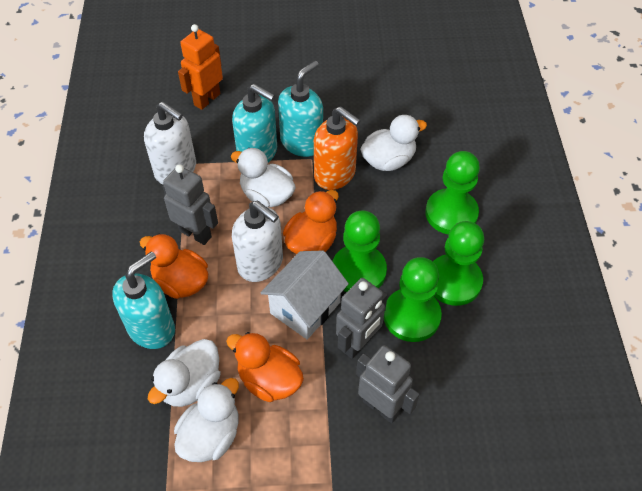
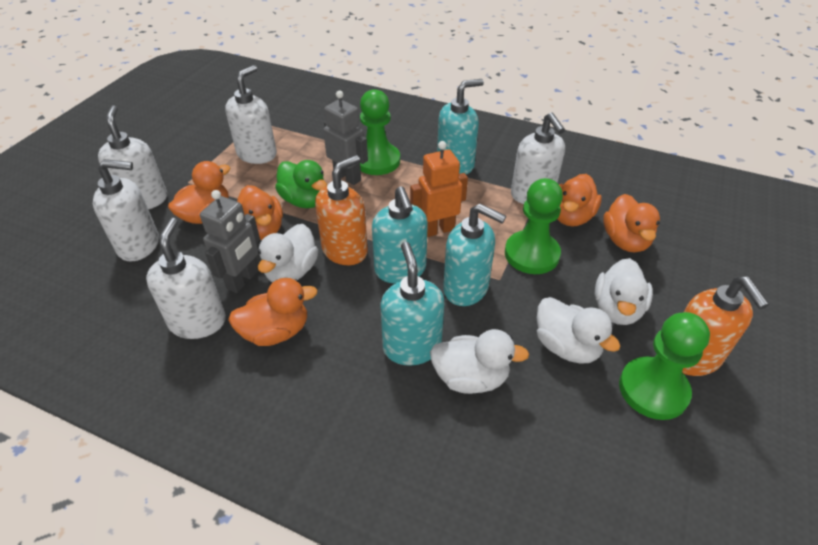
green duck: 0 -> 1
green pawn: 4 -> 3
grey robot: 3 -> 2
orange duck: 3 -> 5
orange soap dispenser: 1 -> 2
turquoise soap dispenser: 3 -> 4
white house: 1 -> 0
white soap dispenser: 2 -> 5

